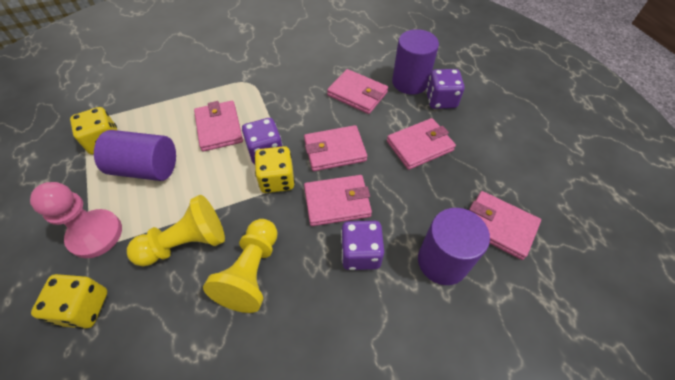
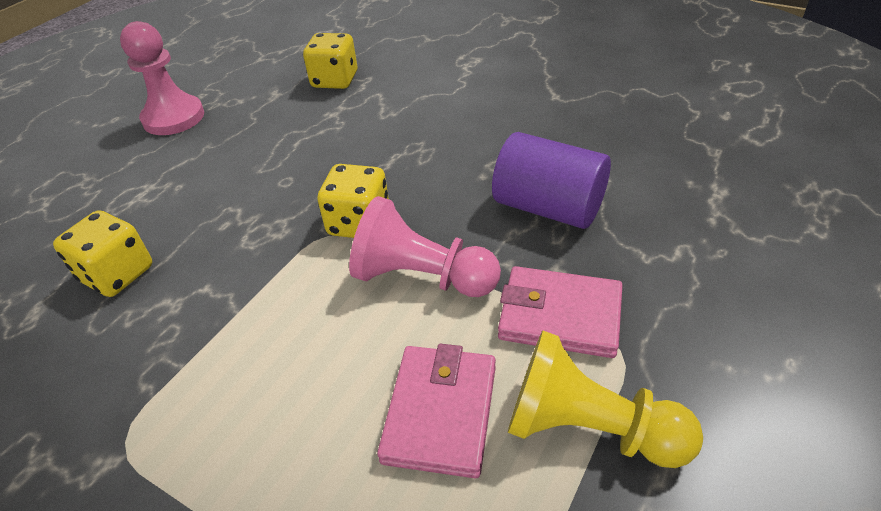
pink pawn: 1 -> 2
pink wallet: 6 -> 2
purple cylinder: 3 -> 1
purple dice: 3 -> 0
yellow pawn: 2 -> 1

